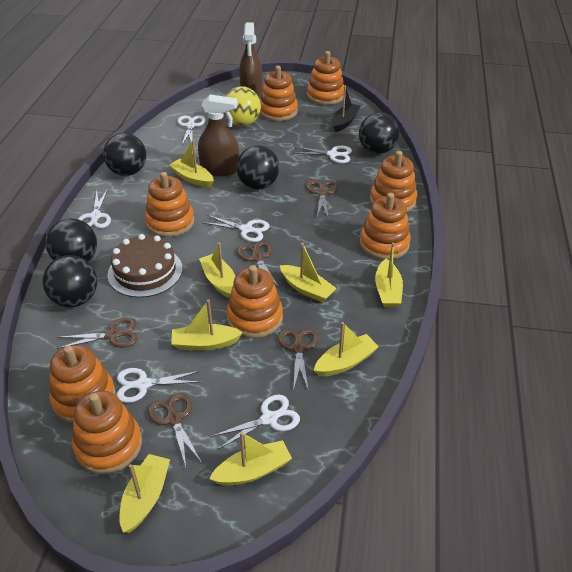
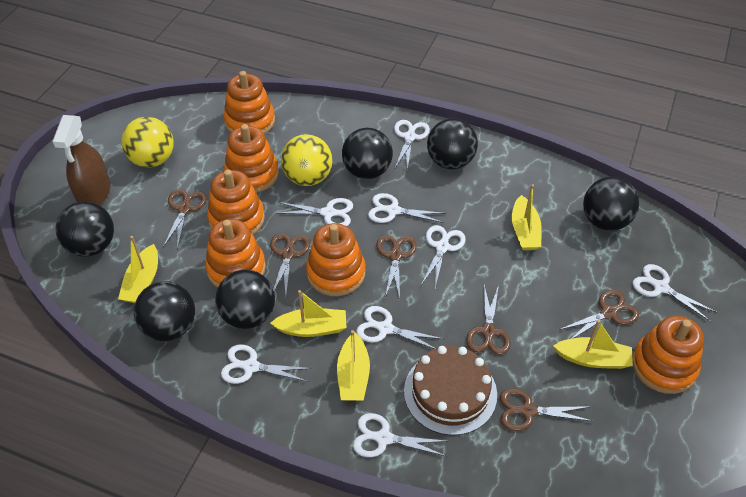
black ball: 5 -> 6
black boat: 1 -> 0
brown scissors: 5 -> 6
brown spray bottle: 2 -> 1
orange stacking toy: 8 -> 6
white scissors: 6 -> 8
yellow ball: 1 -> 2
yellow boat: 8 -> 5

